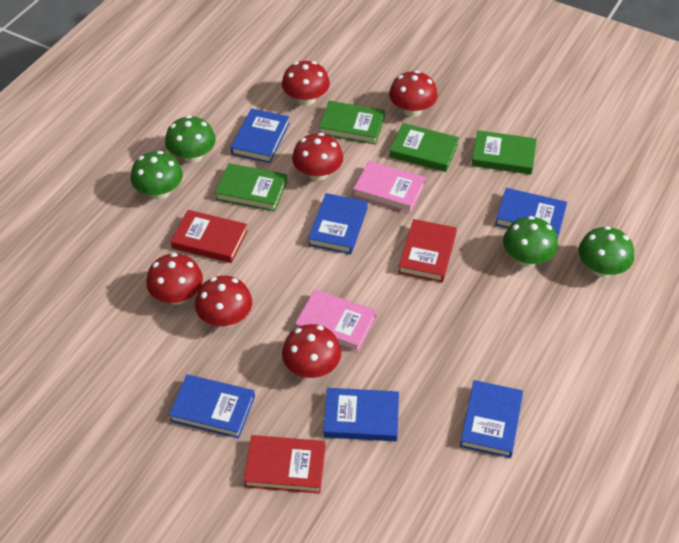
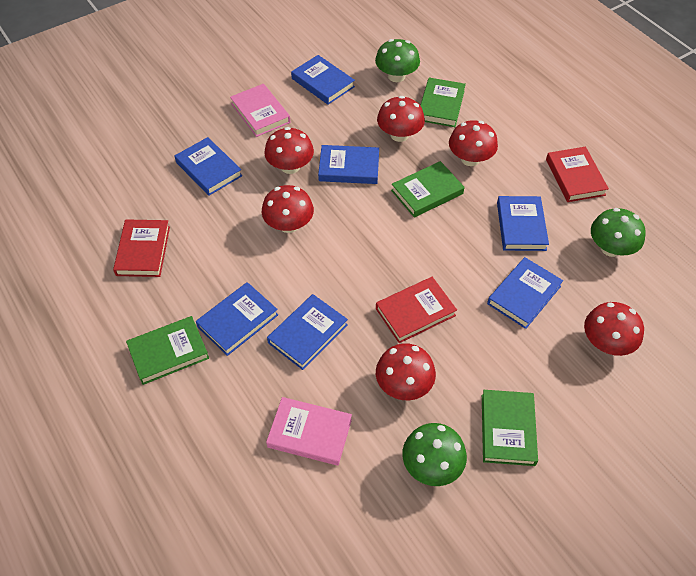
blue book: 6 -> 7
green mushroom: 4 -> 3

